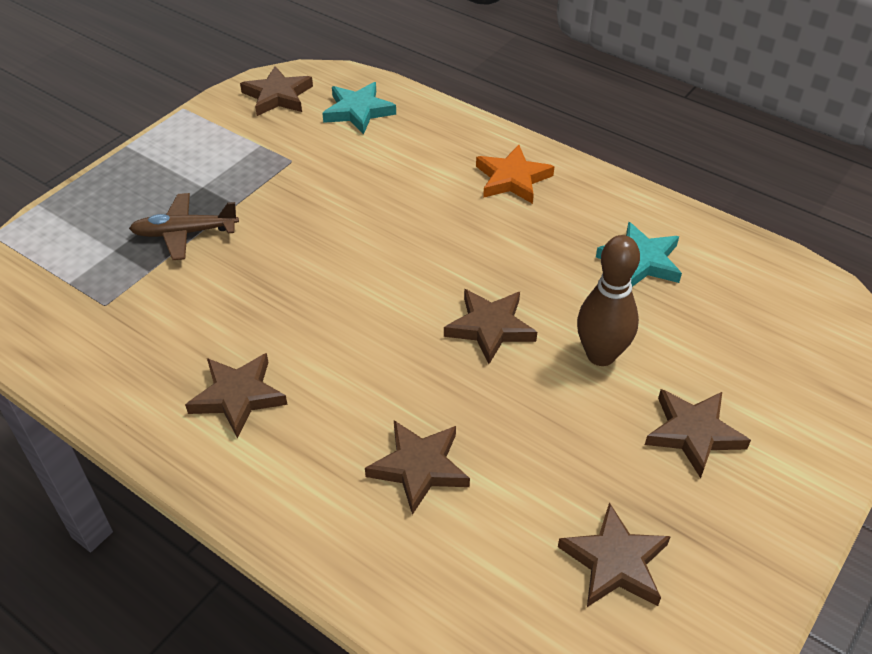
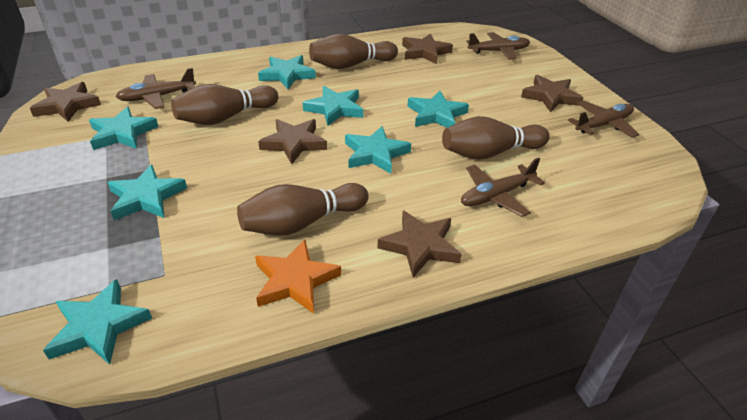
brown bowling pin: 1 -> 4
brown plane: 1 -> 4
brown star: 6 -> 5
turquoise star: 2 -> 7

